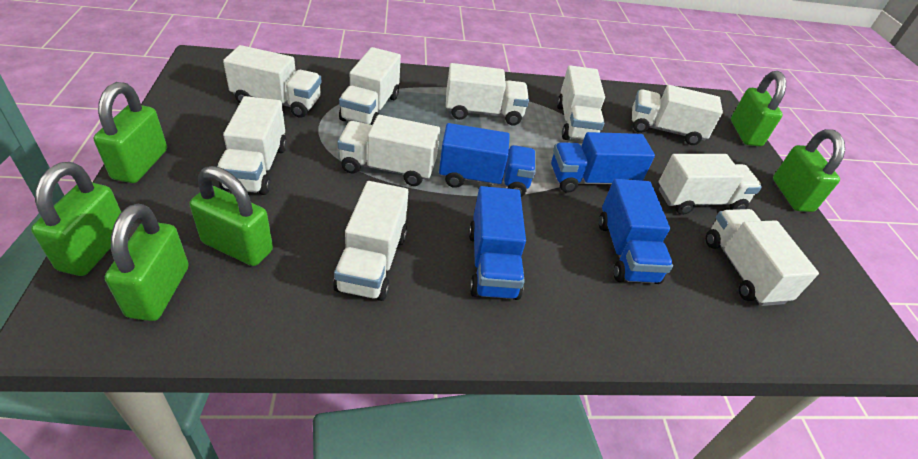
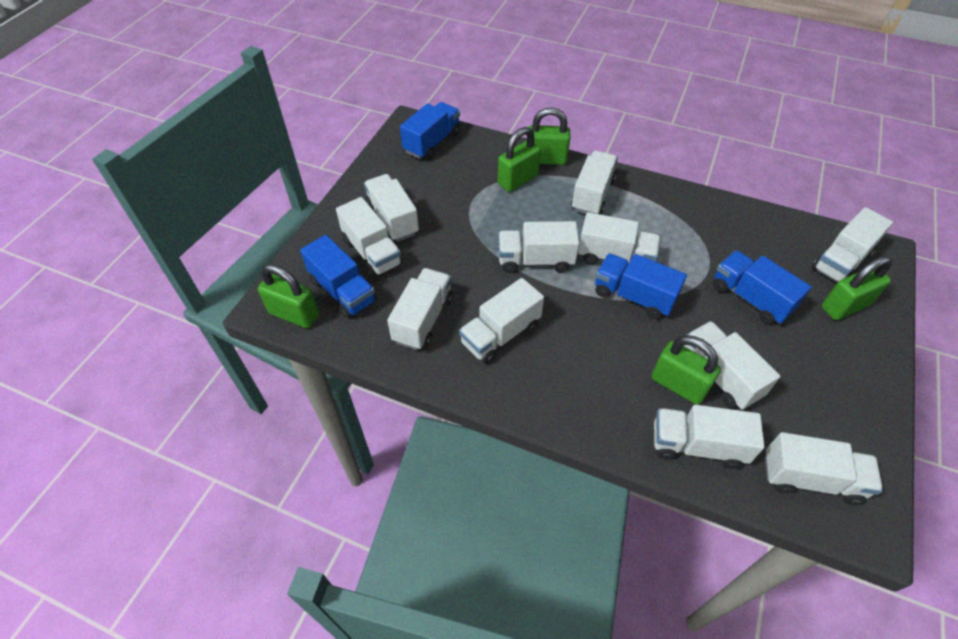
green padlock: 6 -> 5
white truck: 10 -> 11

